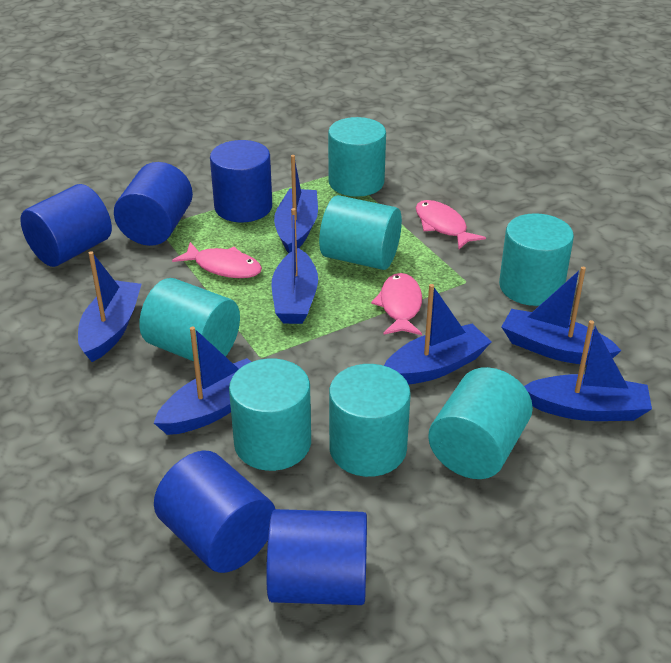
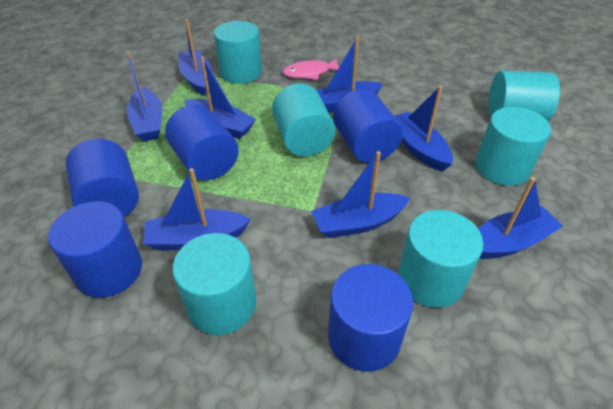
blue boat: 7 -> 8
pink fish: 3 -> 1
turquoise cylinder: 7 -> 6

